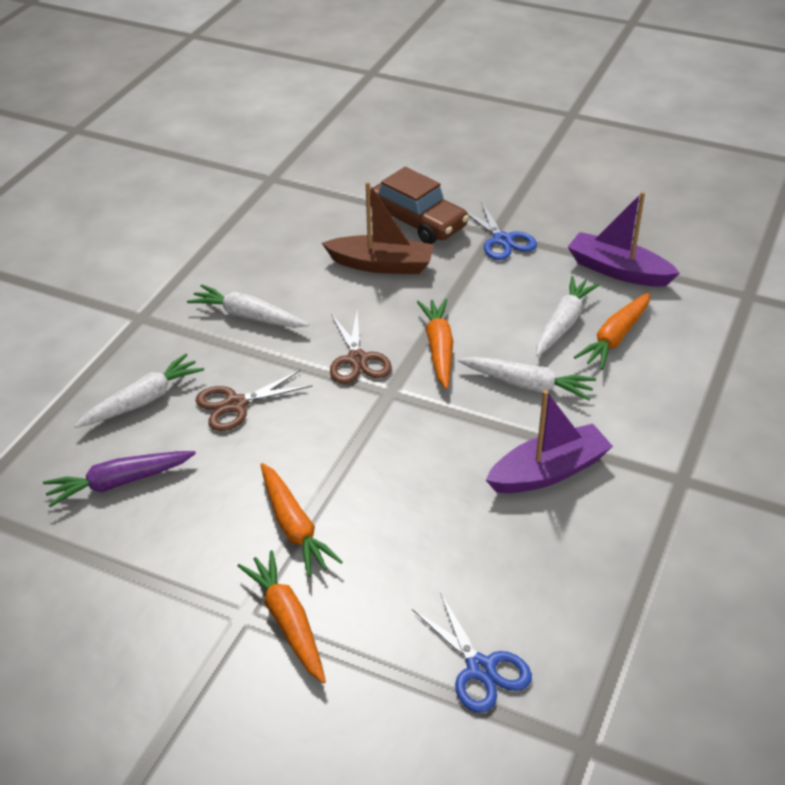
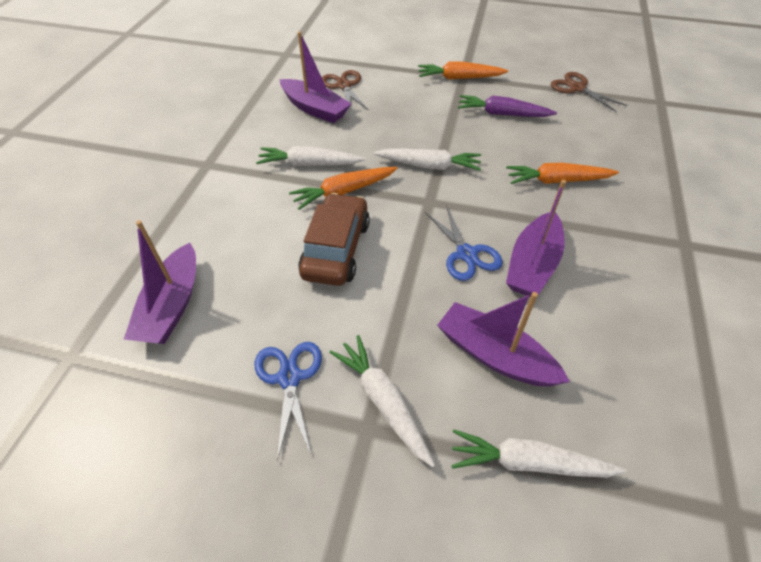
brown boat: 1 -> 0
orange carrot: 4 -> 3
purple boat: 2 -> 4

